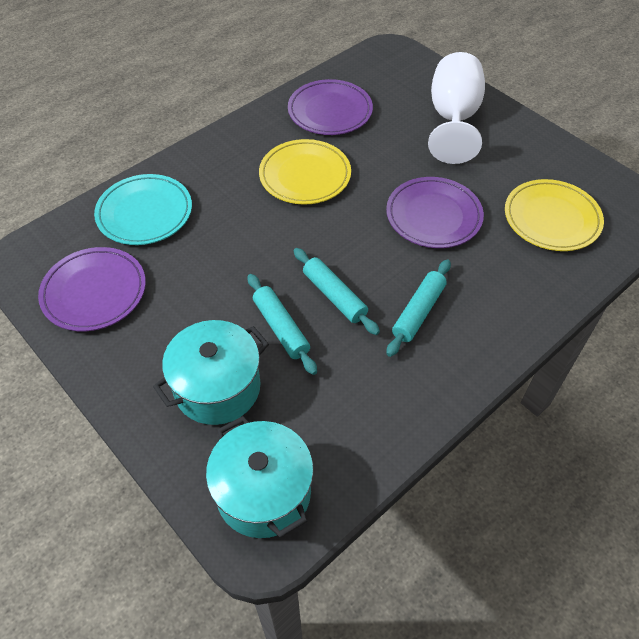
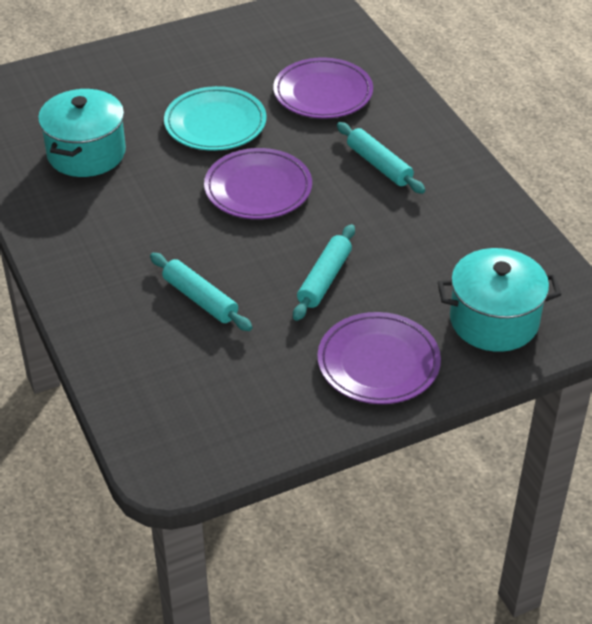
white goblet: 1 -> 0
yellow plate: 2 -> 0

